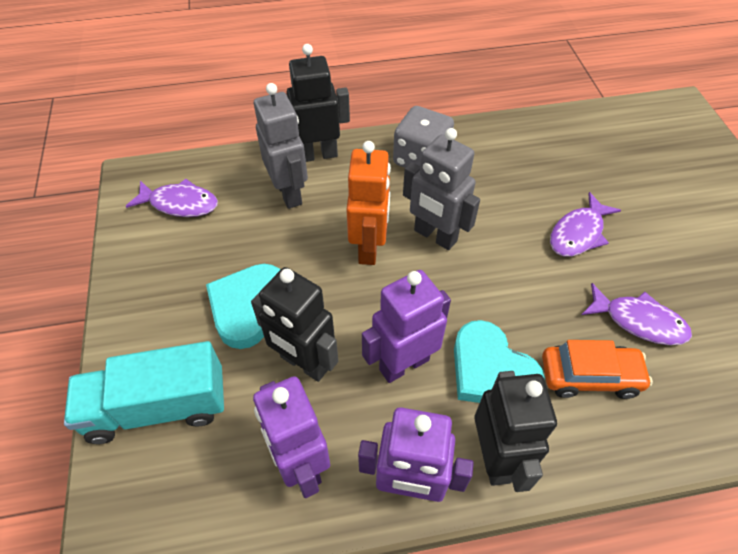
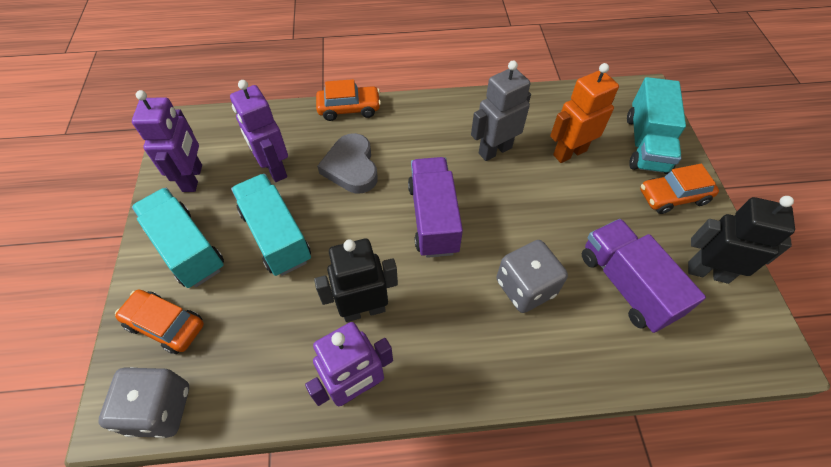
black robot: 3 -> 2
grey dice: 1 -> 2
grey heart: 0 -> 1
grey robot: 2 -> 1
orange car: 1 -> 3
purple fish: 3 -> 0
purple truck: 0 -> 2
turquoise heart: 2 -> 0
turquoise truck: 1 -> 3

